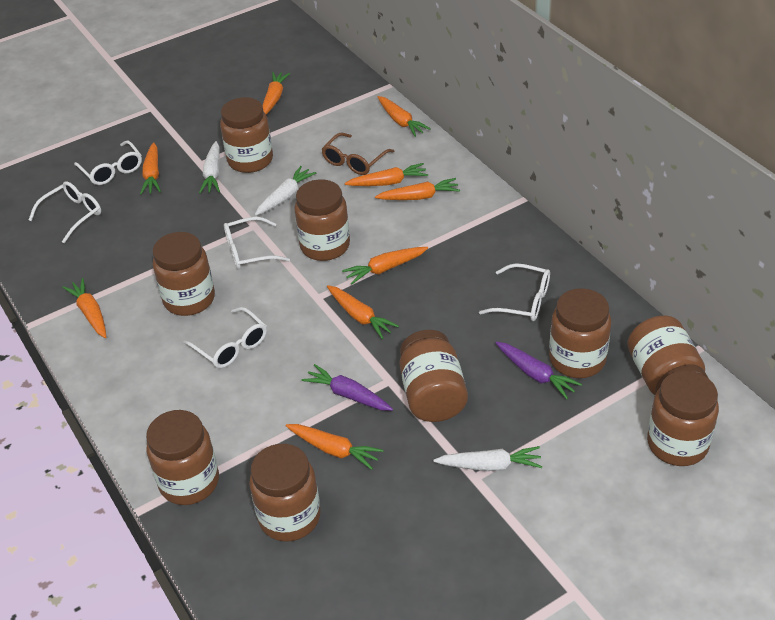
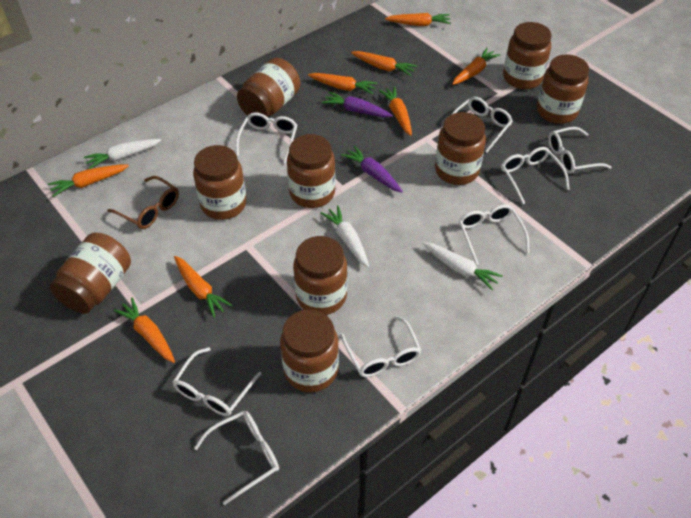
orange carrot: 9 -> 8
white glasses: 5 -> 8

